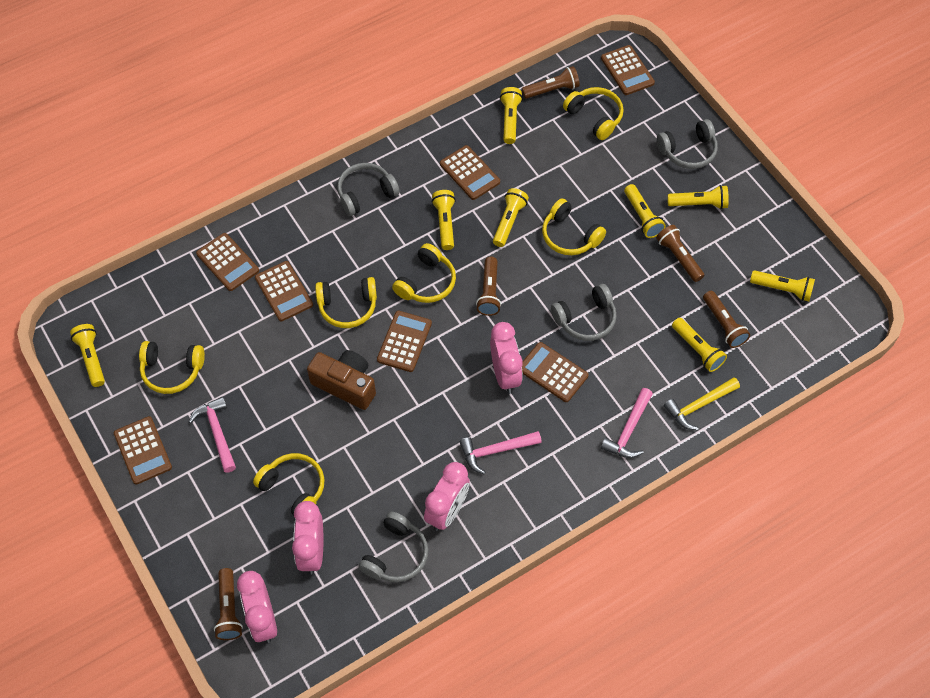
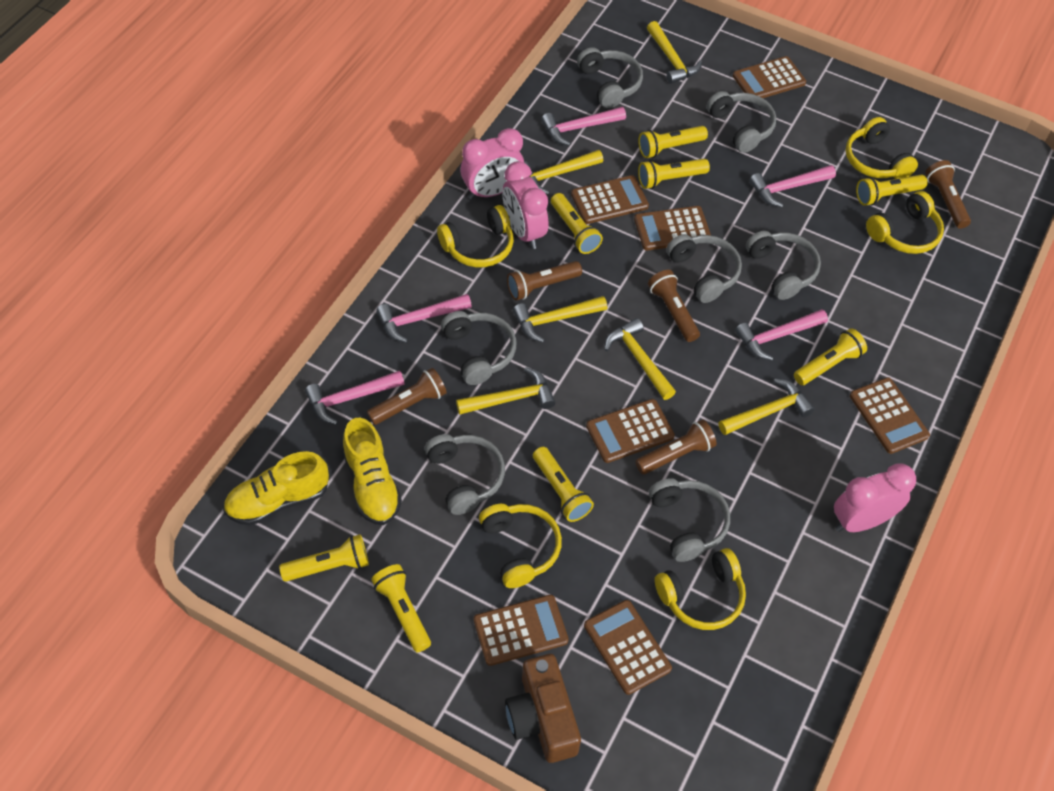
grey headphones: 4 -> 7
pink clock: 4 -> 3
pink hammer: 3 -> 5
yellow hammer: 1 -> 6
yellow headphones: 6 -> 5
yellow shoe: 0 -> 2

